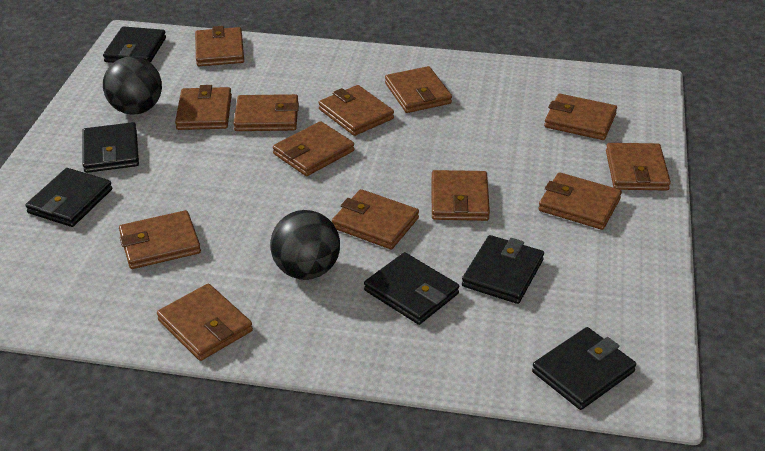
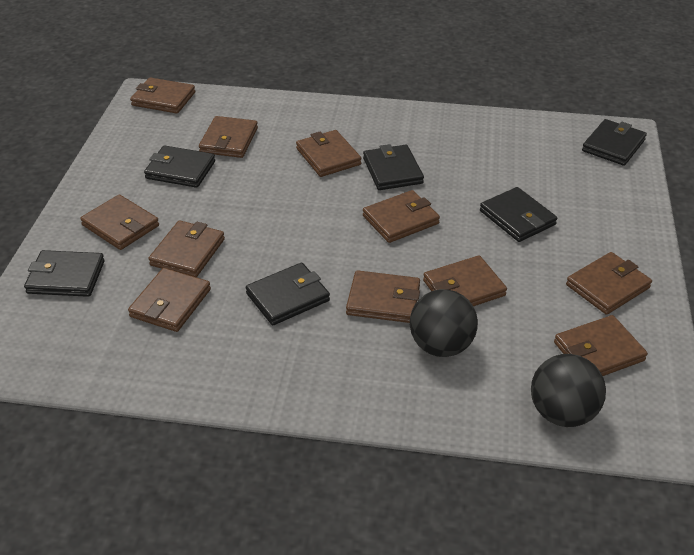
brown wallet: 13 -> 11

